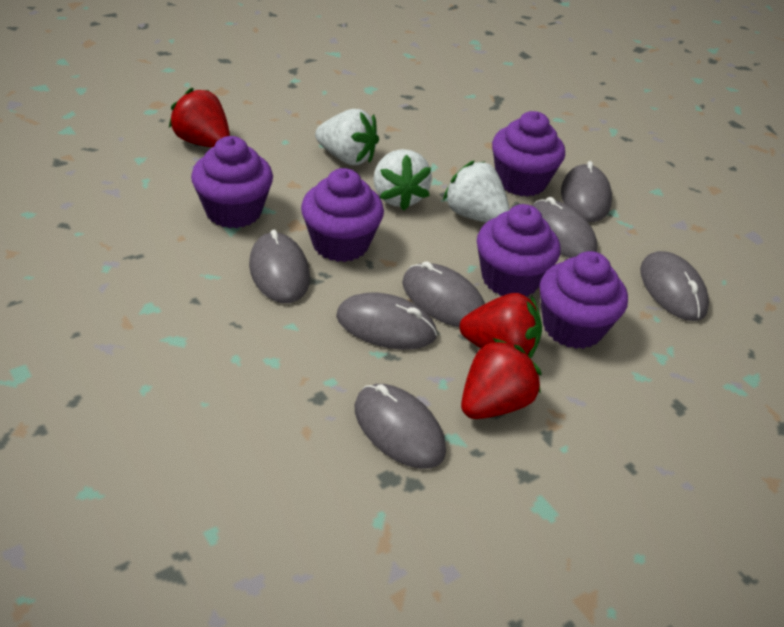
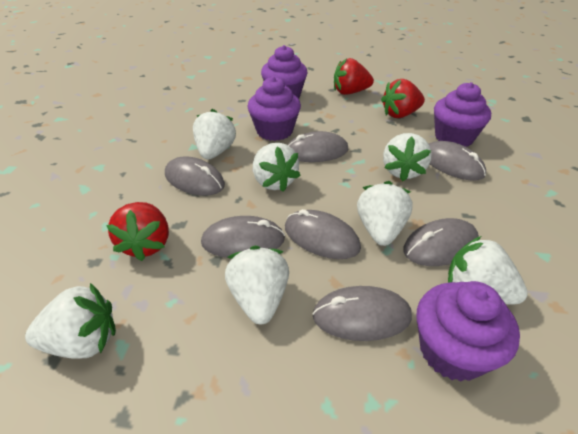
purple cupcake: 5 -> 4
white strawberry: 3 -> 7

